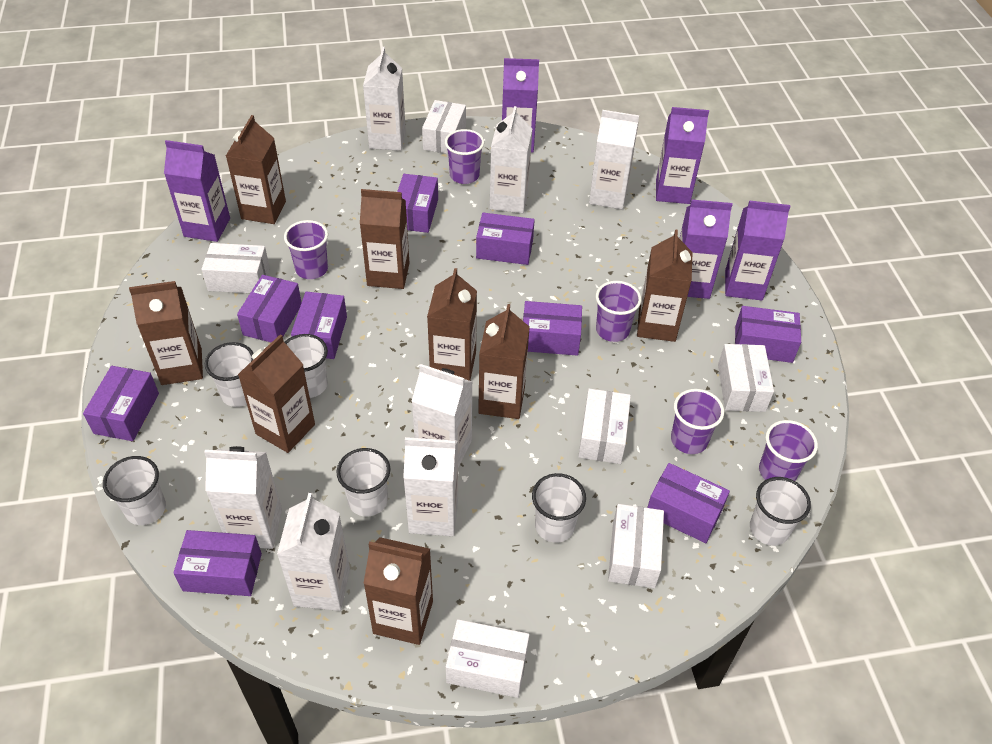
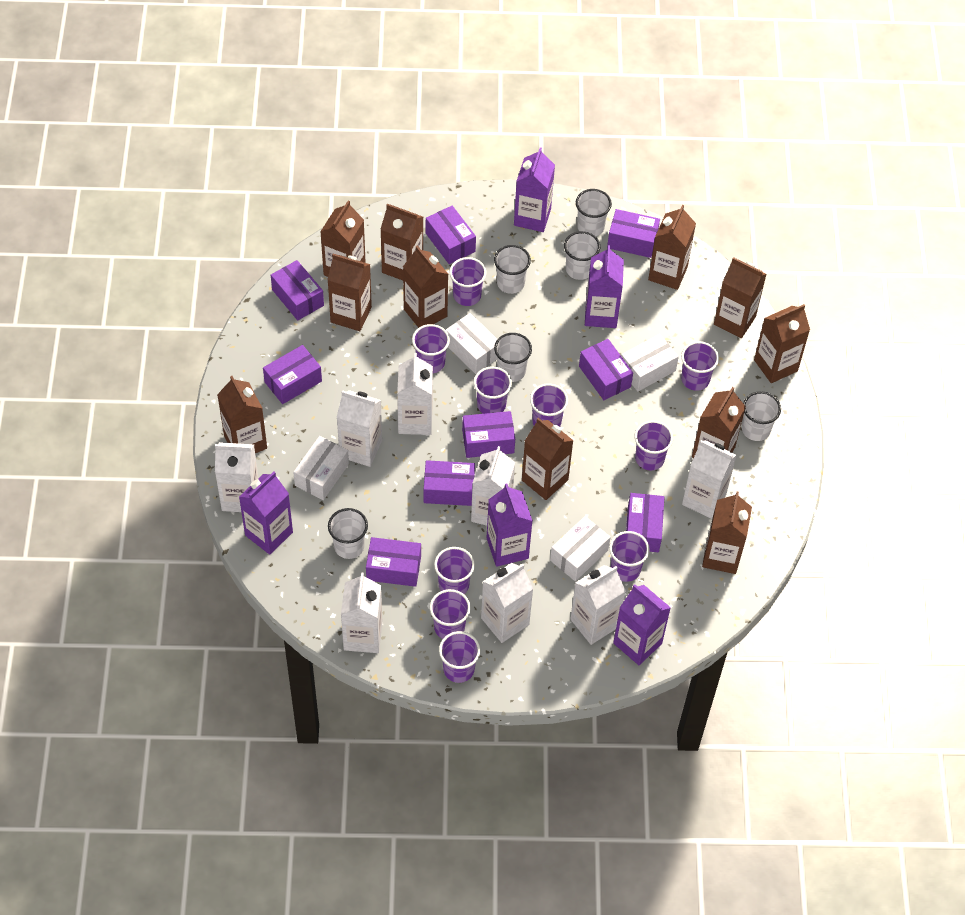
brown carton: 8 -> 11
purple cup: 5 -> 10
white box: 6 -> 4
white carton: 7 -> 8

